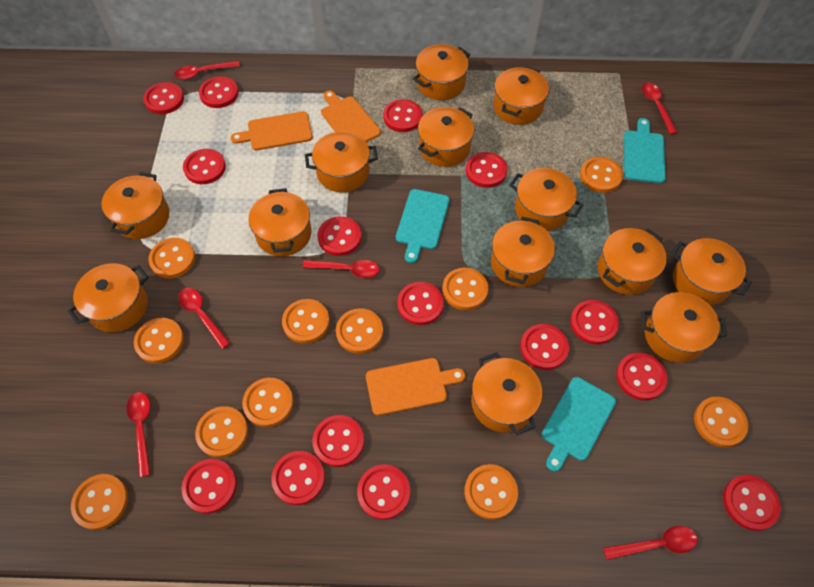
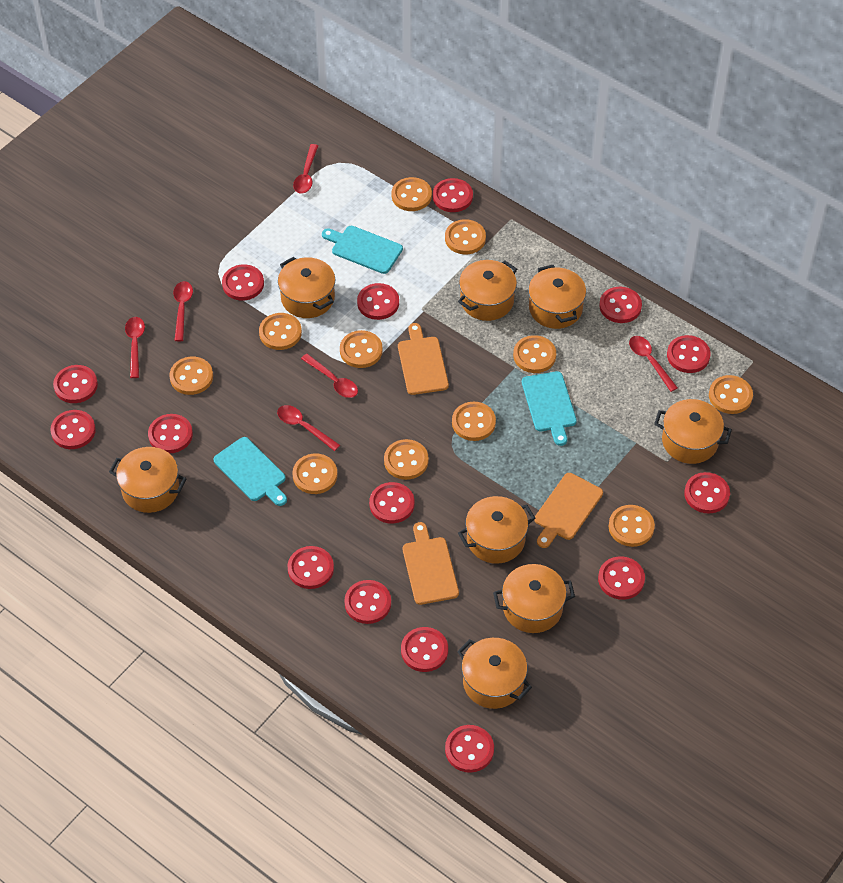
orange pot: 13 -> 8

